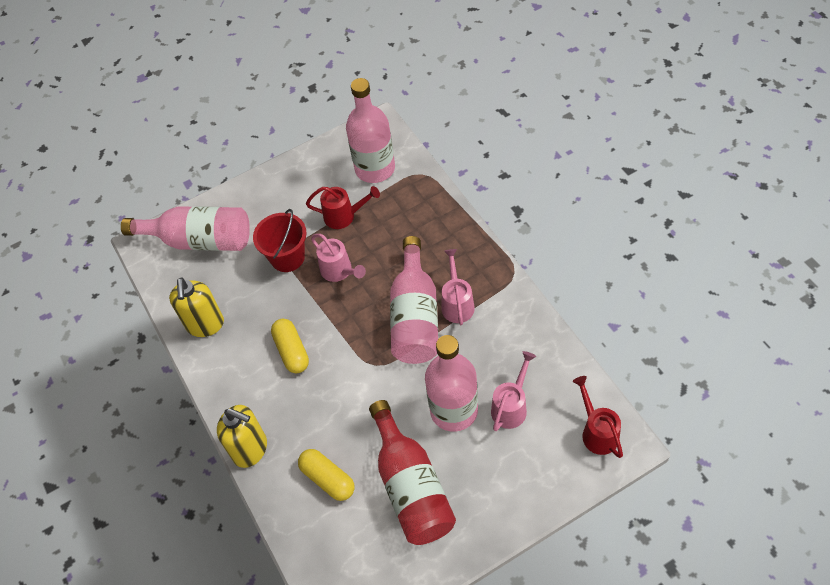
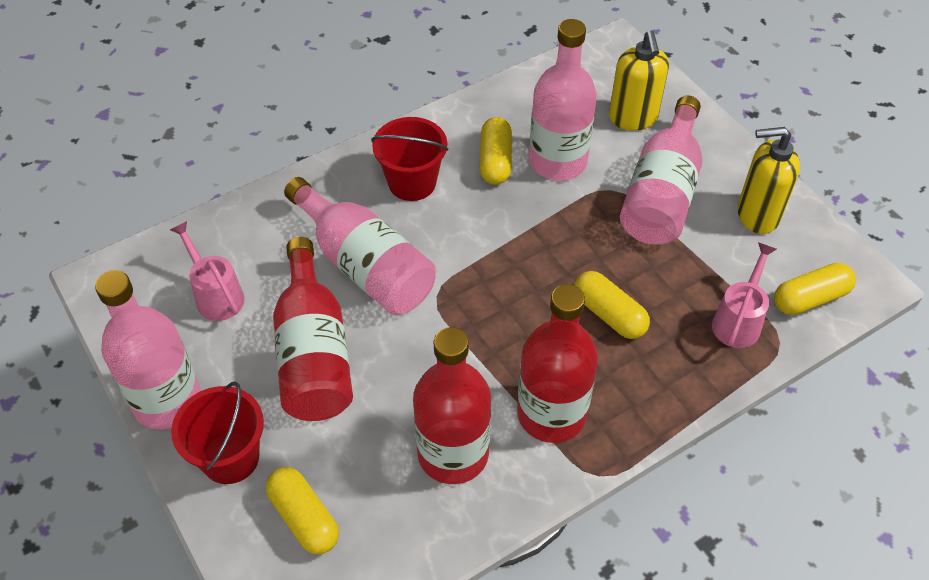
pink watering can: 3 -> 2
red bottle: 1 -> 3
red bucket: 1 -> 2
red watering can: 2 -> 0
yellow capsule: 2 -> 4

